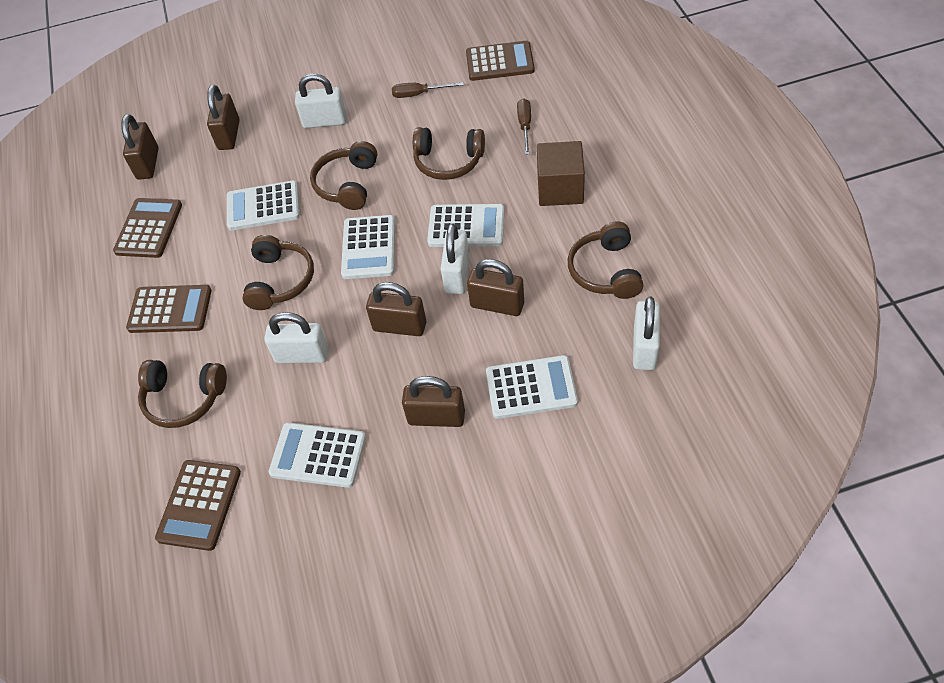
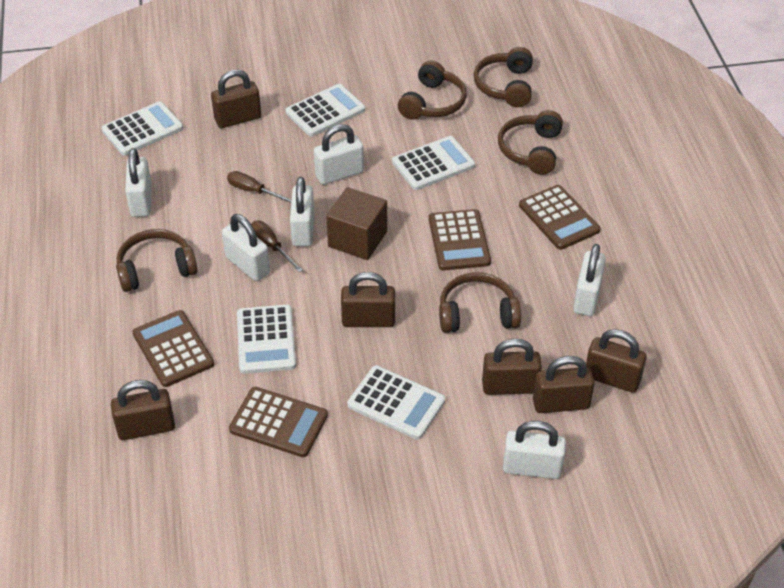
brown padlock: 5 -> 6
white padlock: 4 -> 6

